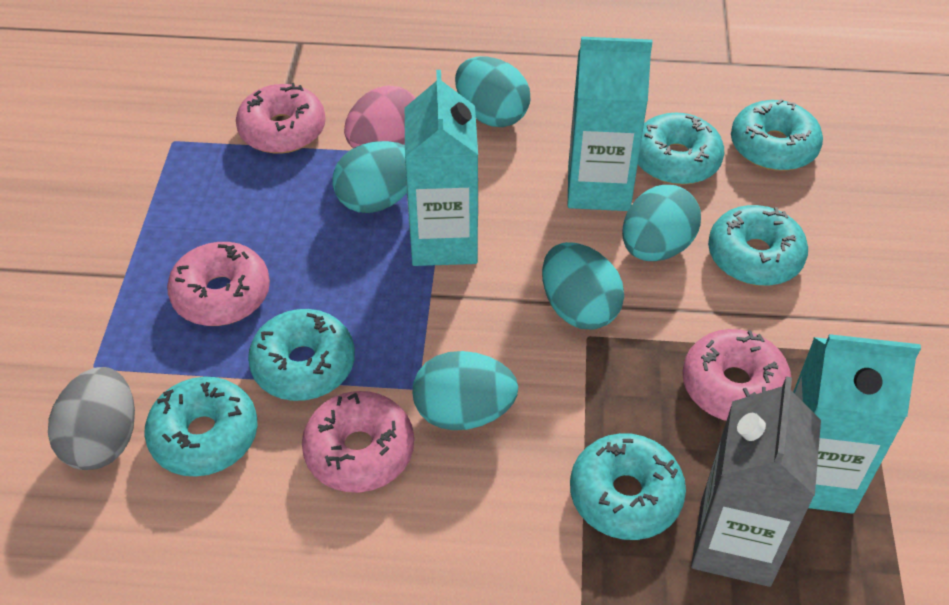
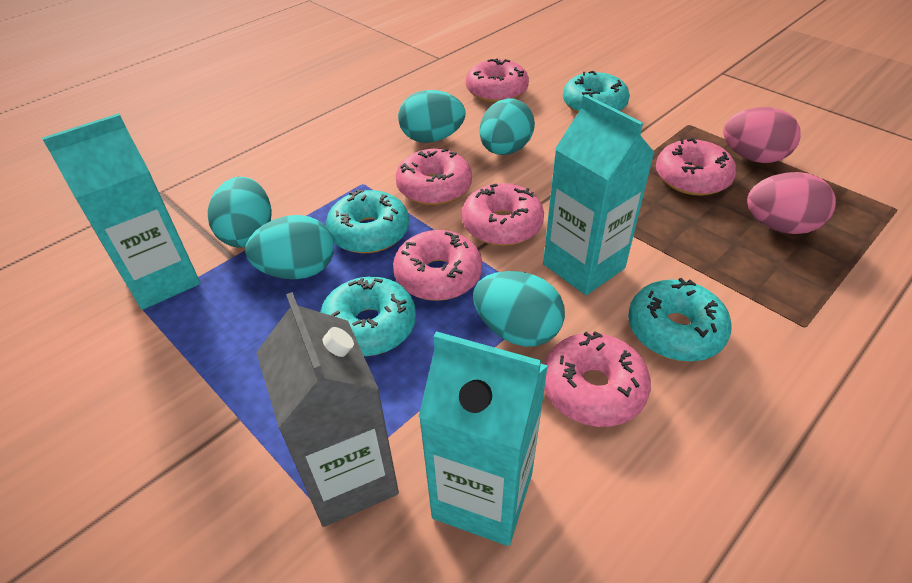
grey egg: 1 -> 0
pink donut: 4 -> 6
pink egg: 1 -> 2
turquoise donut: 6 -> 4

